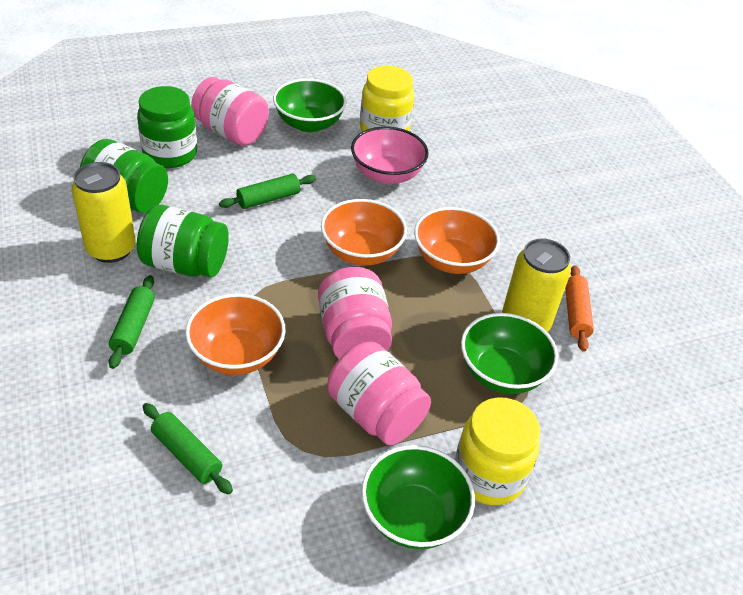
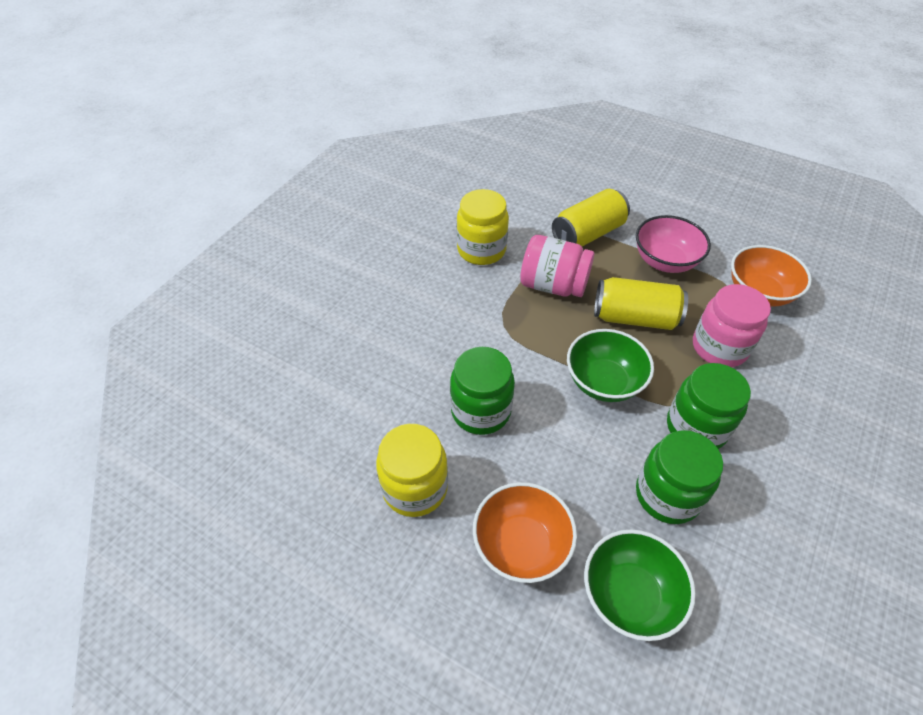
green bowl: 3 -> 2
green rolling pin: 3 -> 0
orange bowl: 3 -> 2
orange rolling pin: 1 -> 0
pink jar: 3 -> 2

